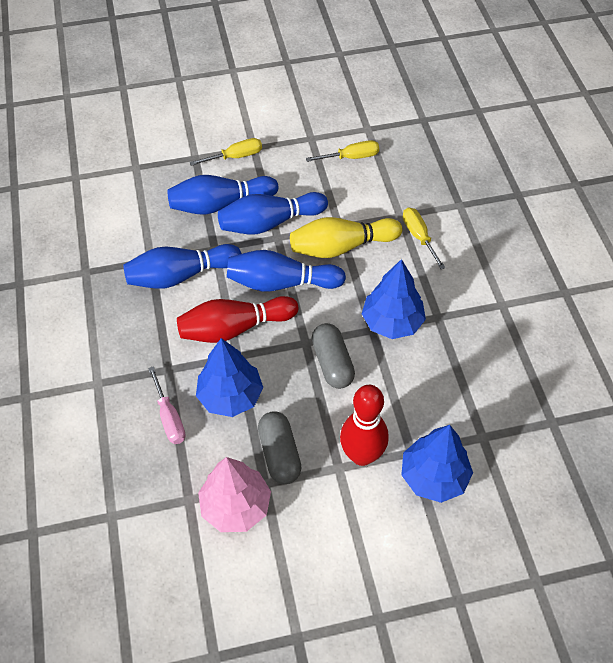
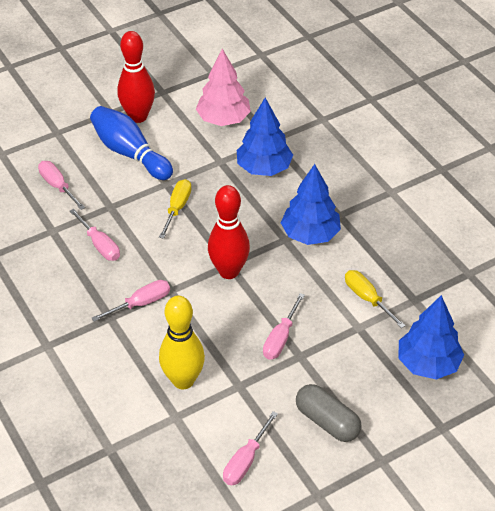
blue bowling pin: 4 -> 1
grey capsule: 2 -> 1
pink screwdriver: 1 -> 5
yellow screwdriver: 3 -> 2

